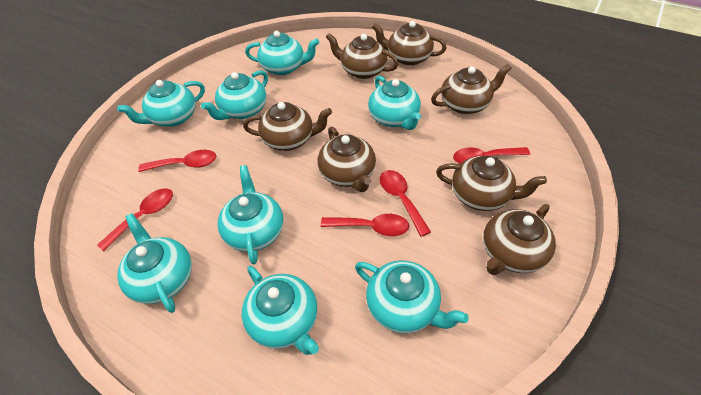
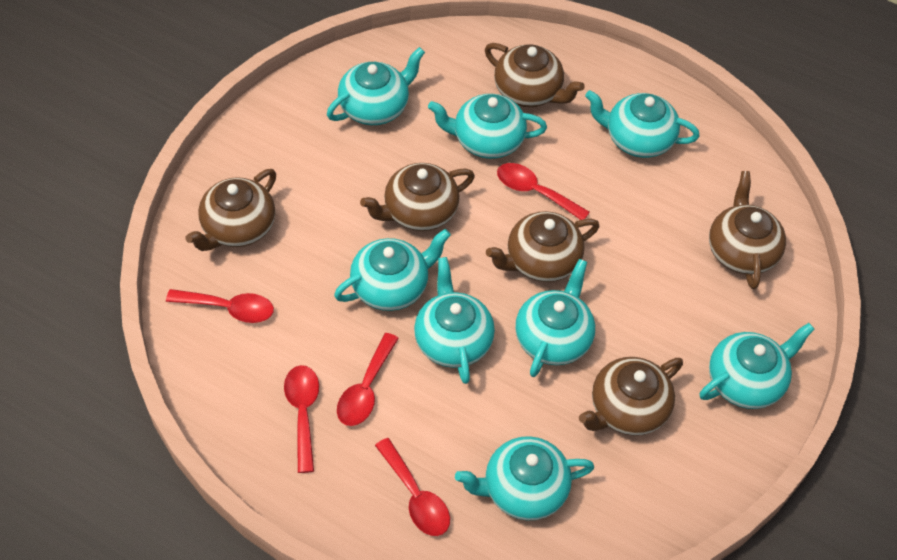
brown teapot: 7 -> 6

